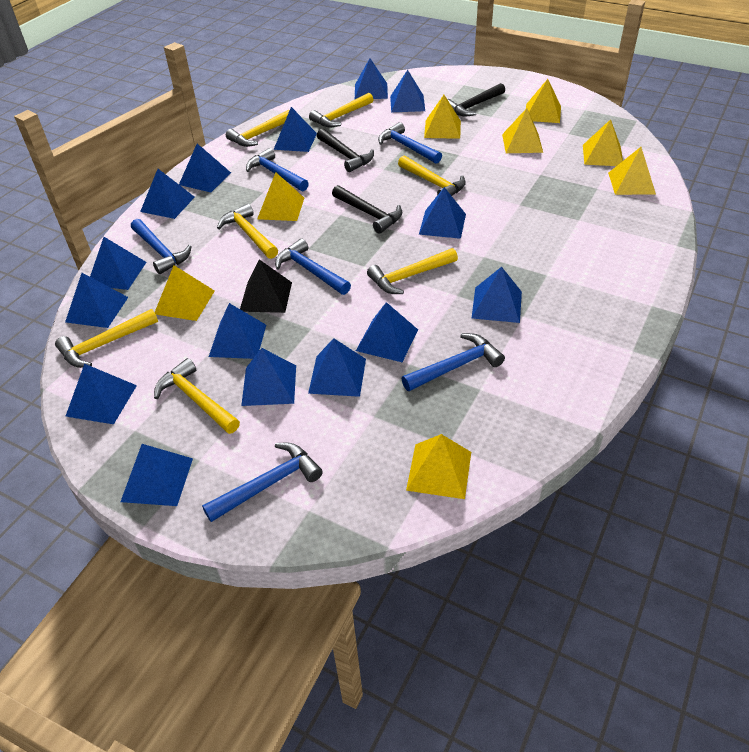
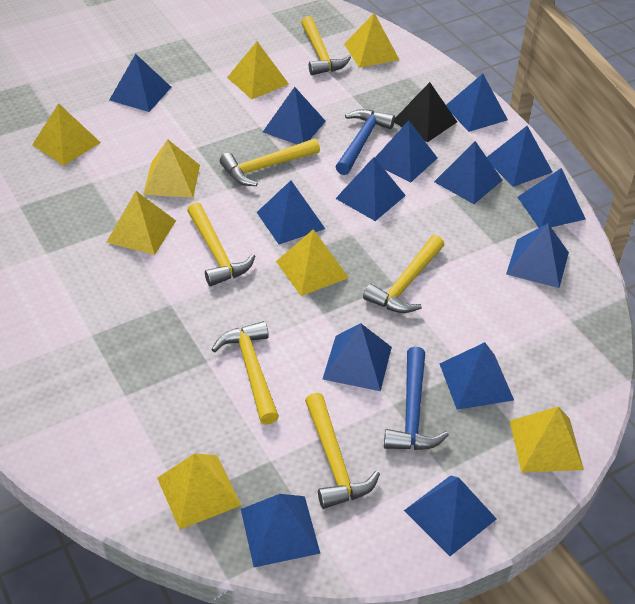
black hammer: 3 -> 0
blue hammer: 6 -> 2
blue pyramid: 15 -> 14
yellow hammer: 7 -> 6

